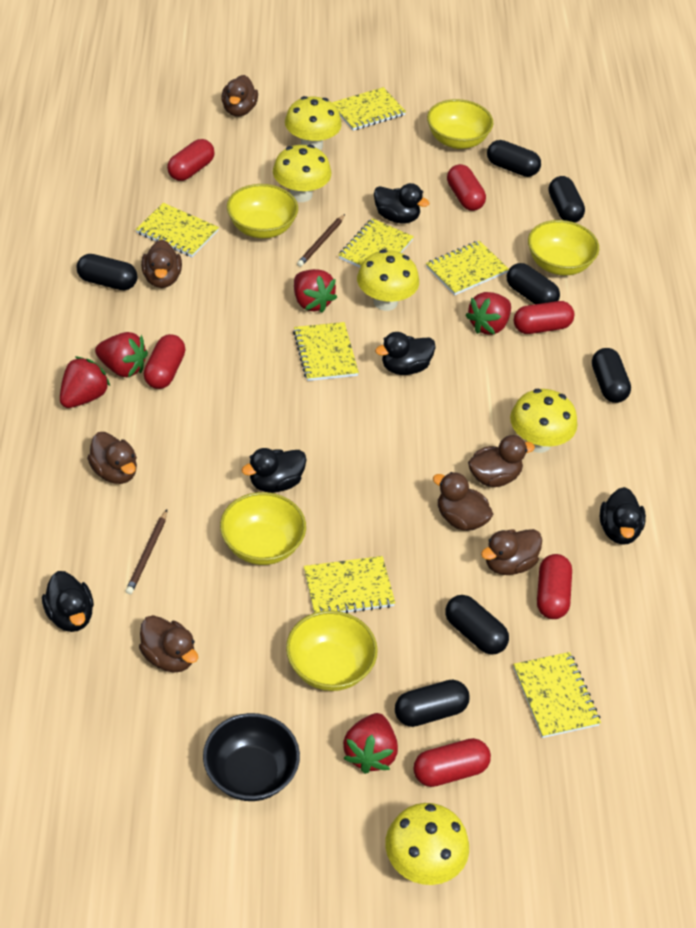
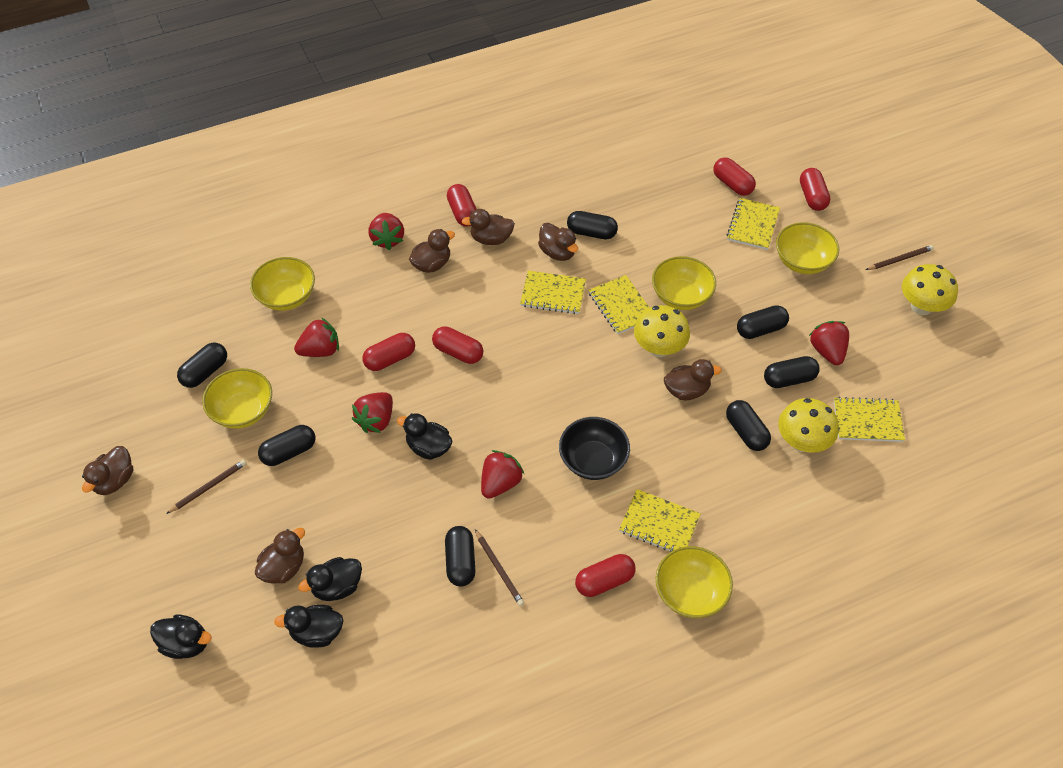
black duck: 5 -> 4
brown duck: 7 -> 6
brown pencil: 2 -> 3
yellow mushroom: 5 -> 3
yellow notebook: 7 -> 5

